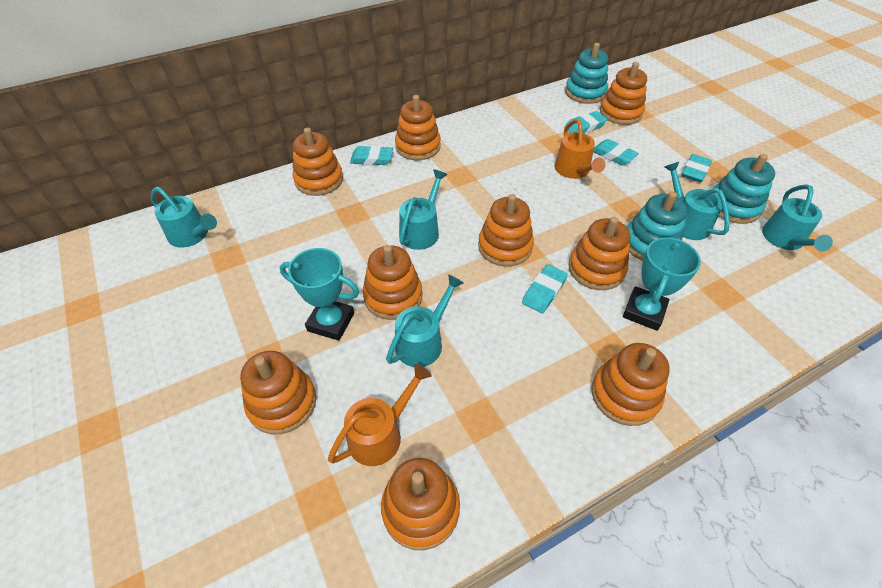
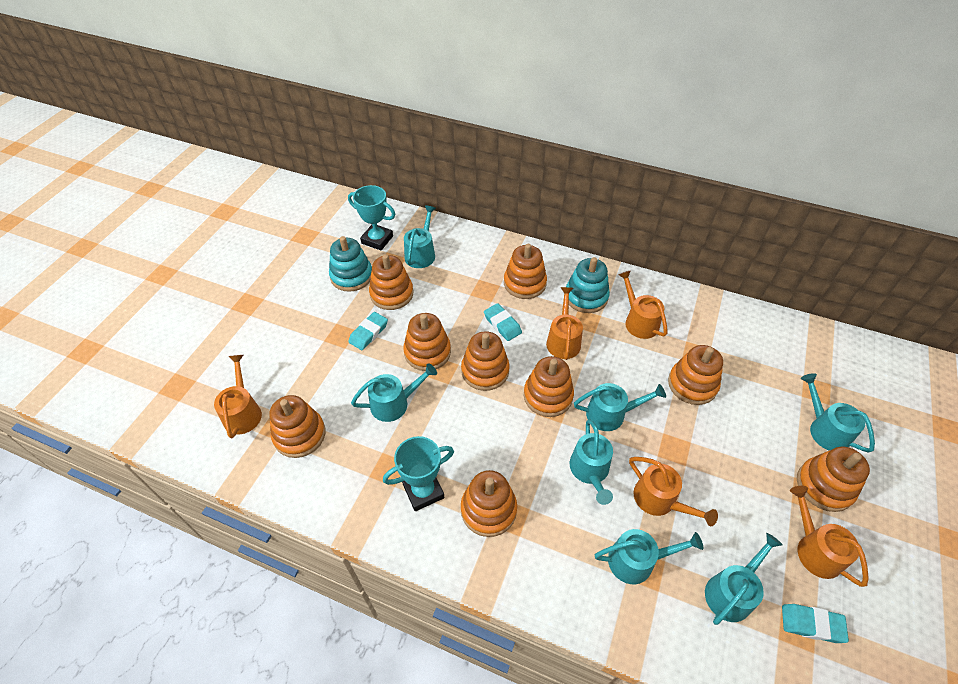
orange watering can: 2 -> 5
turquoise eraser: 5 -> 3
turquoise stacking toy: 3 -> 2
turquoise watering can: 5 -> 7

